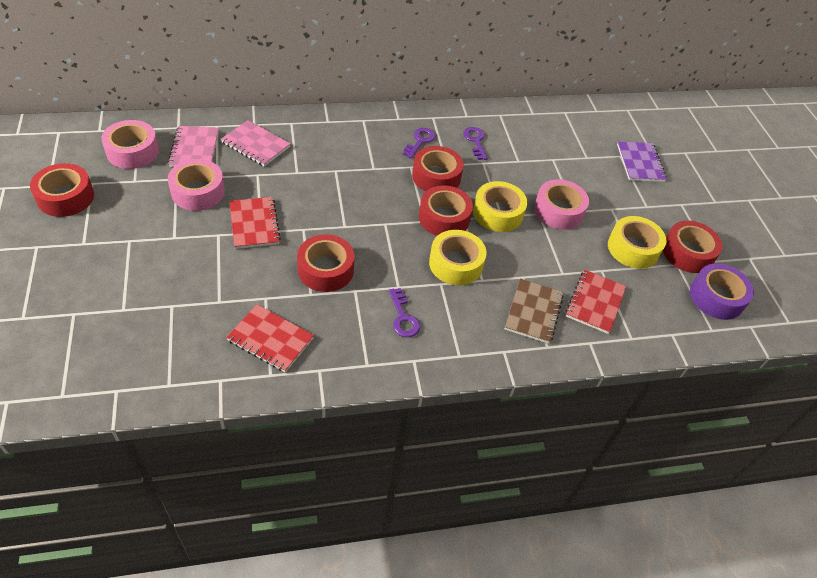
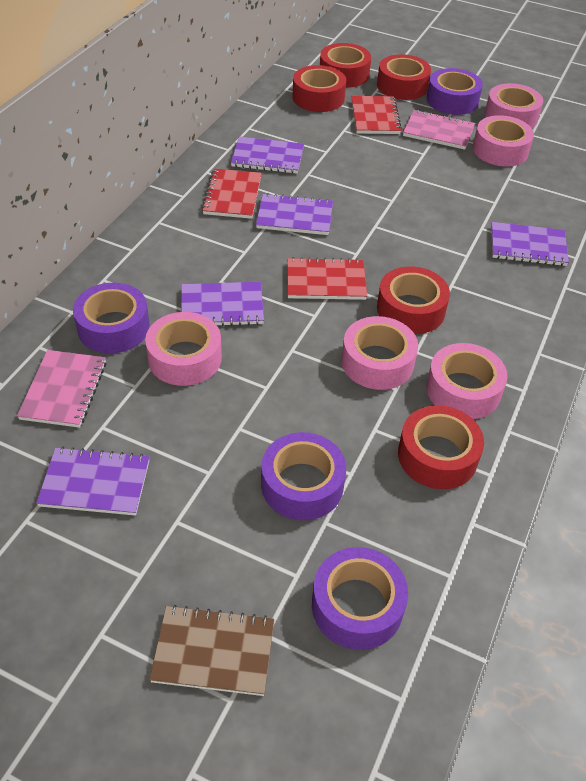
pink tape: 3 -> 5
purple key: 3 -> 0
purple notebook: 1 -> 5
purple tape: 1 -> 4
yellow tape: 3 -> 0

